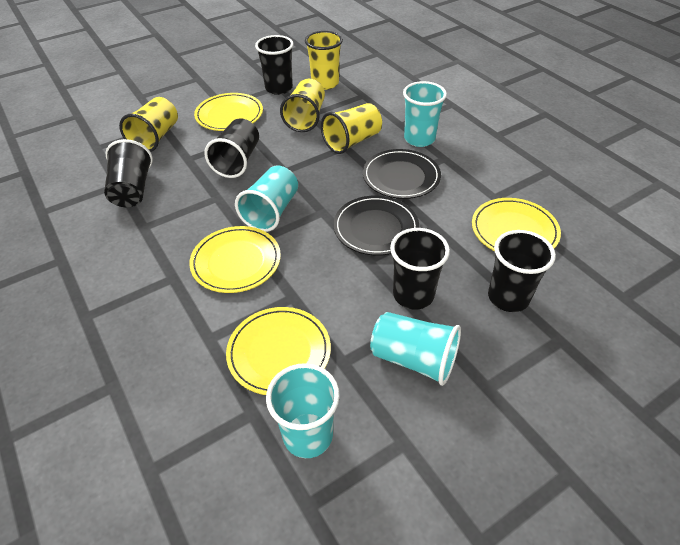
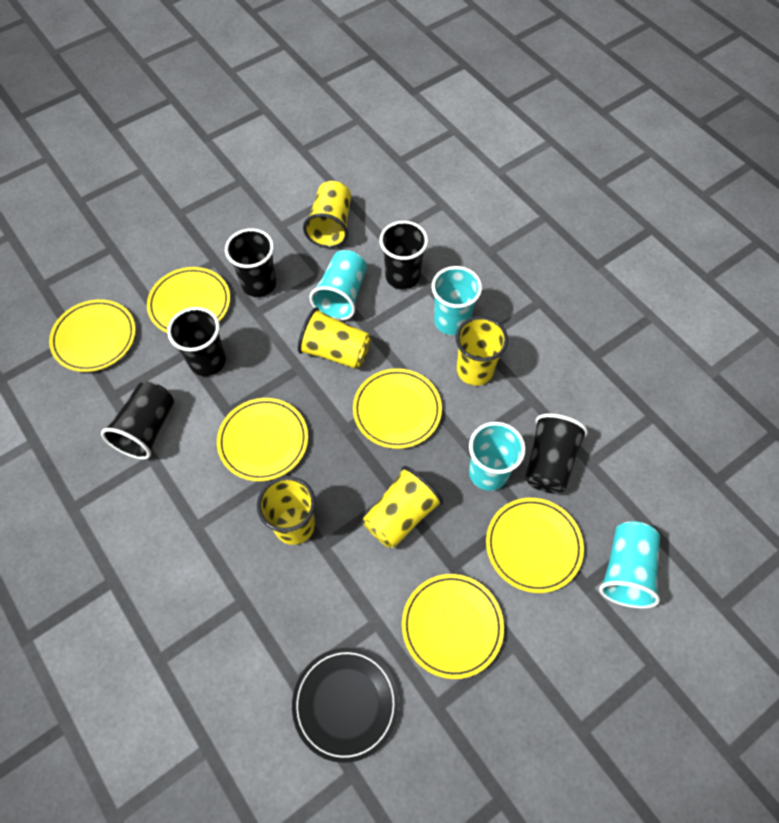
black plate: 2 -> 1
yellow cup: 4 -> 5
yellow plate: 4 -> 6

